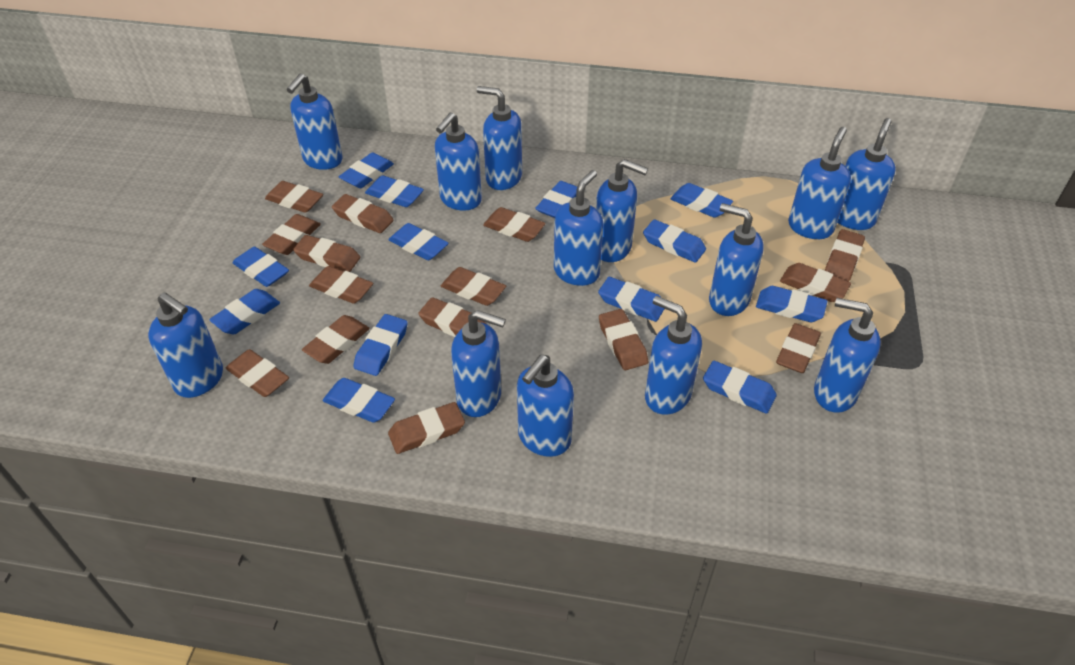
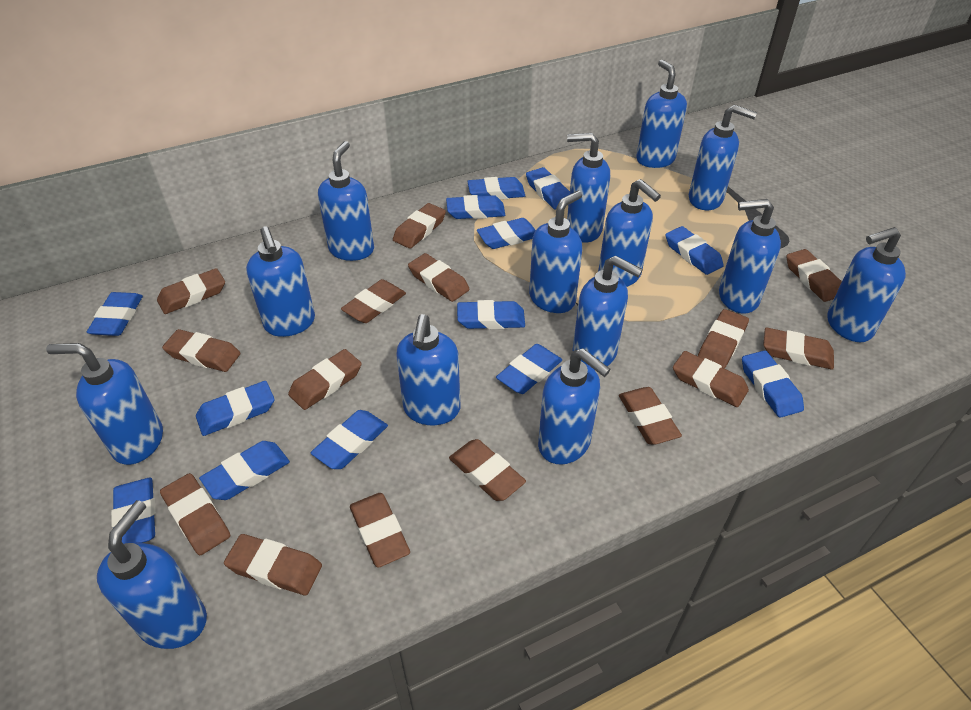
blue soap dispenser: 13 -> 14

